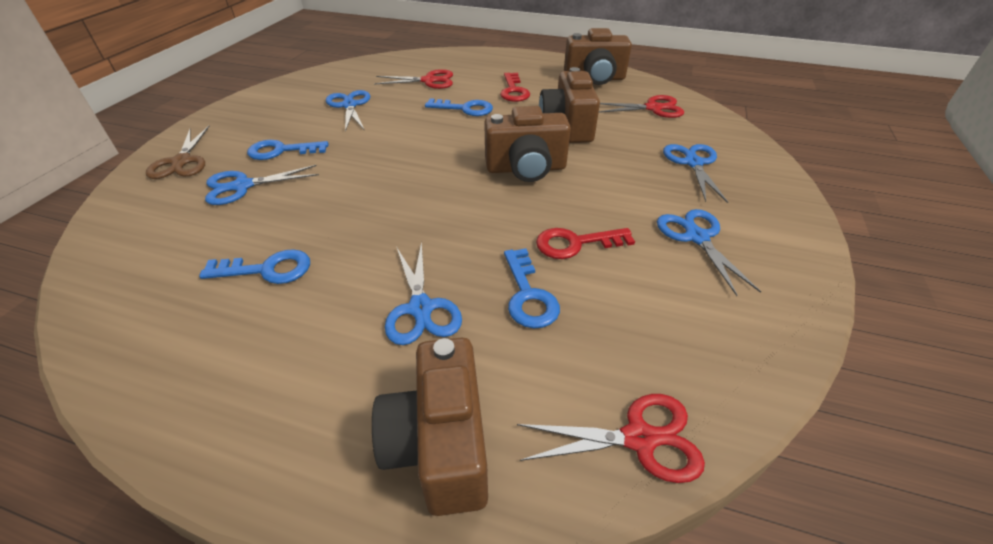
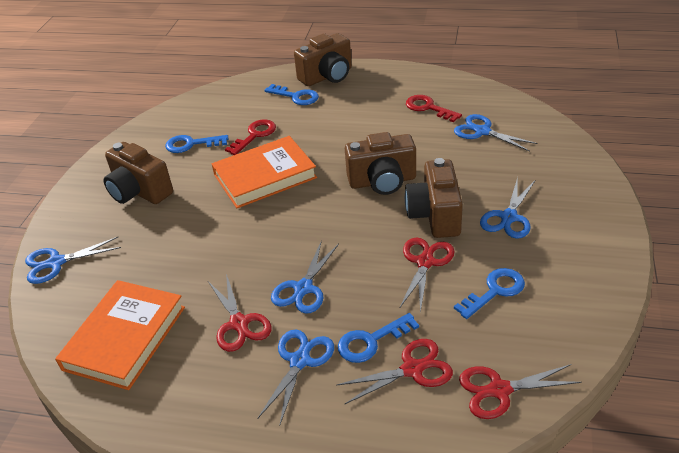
brown scissors: 1 -> 0
orange book: 0 -> 2
red scissors: 3 -> 4

